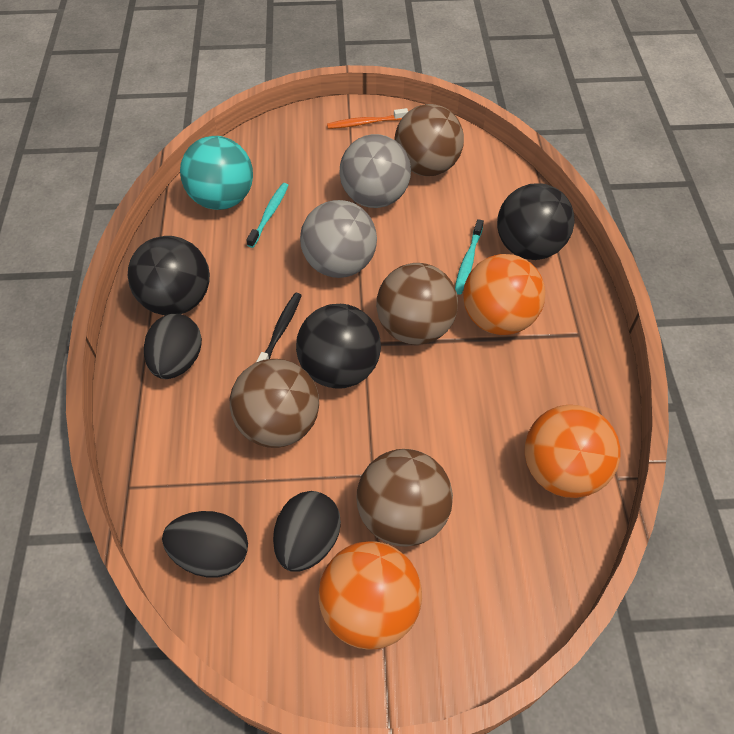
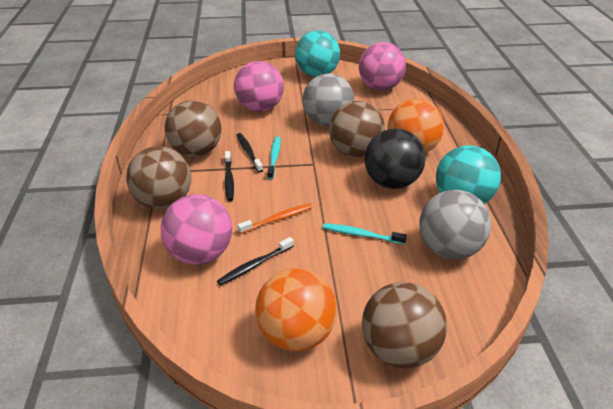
black ball: 3 -> 1
black egg: 3 -> 0
black toothbrush: 1 -> 3
orange ball: 3 -> 2
pink ball: 0 -> 3
turquoise ball: 1 -> 2

